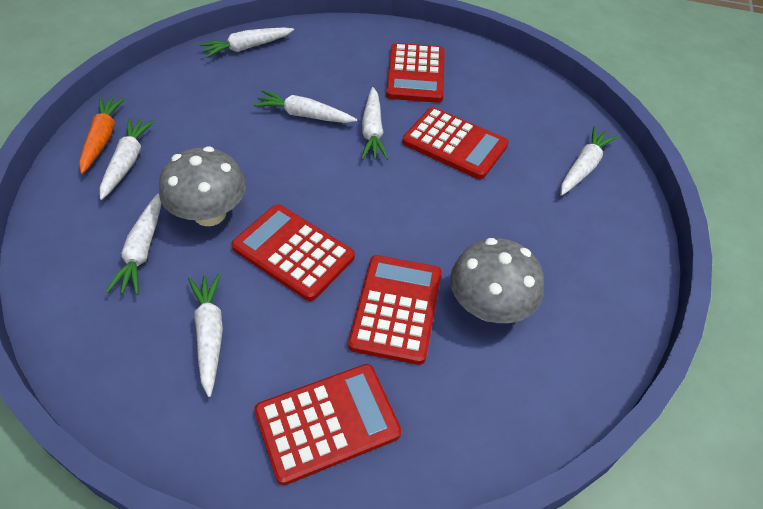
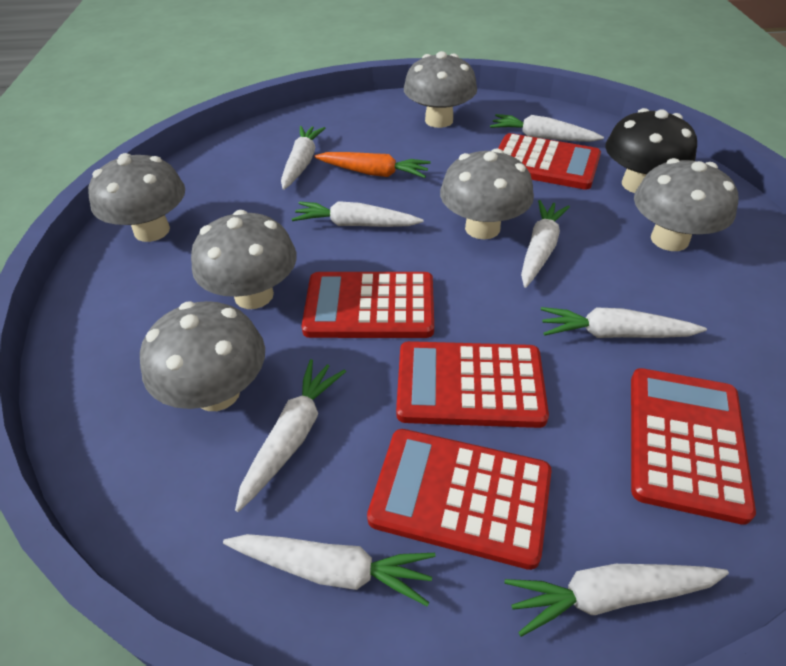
black mushroom: 0 -> 1
grey mushroom: 2 -> 6
white carrot: 7 -> 8

